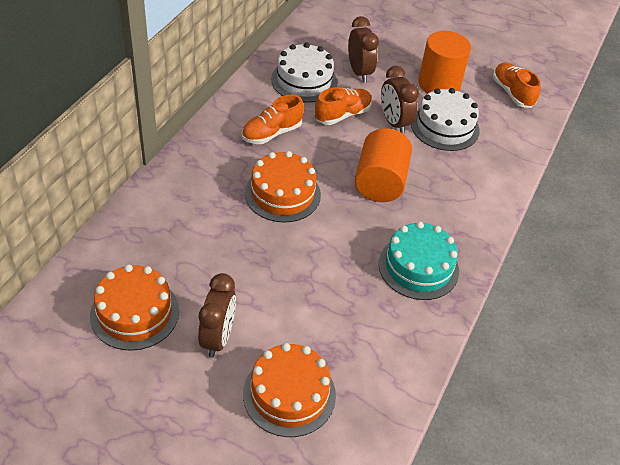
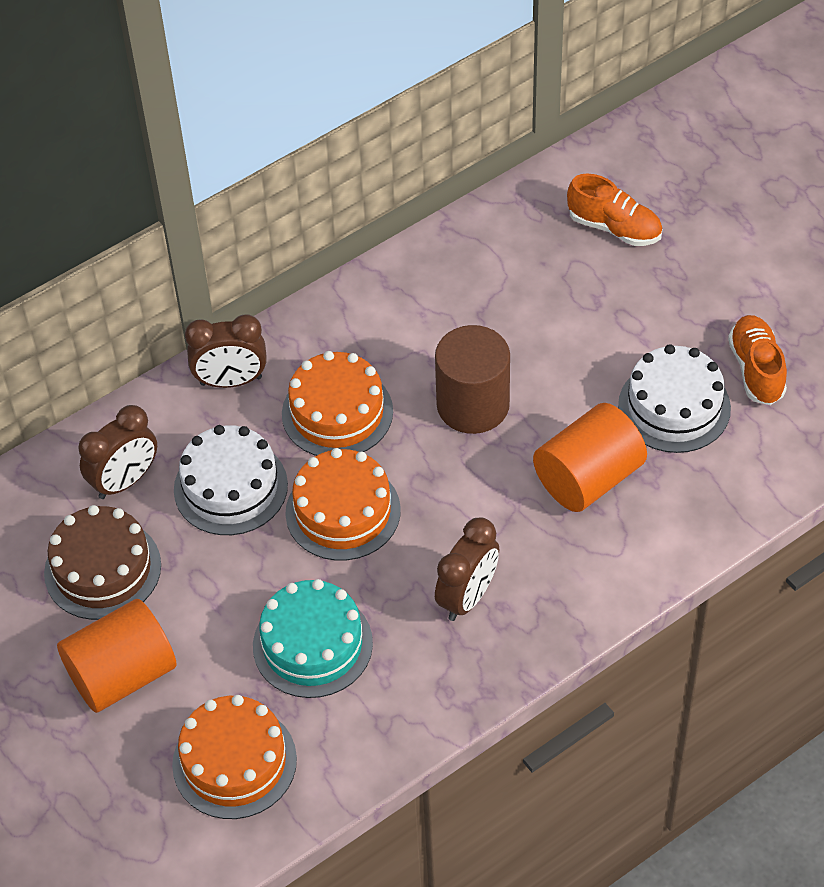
brown cake: 0 -> 1
brown cylinder: 0 -> 1
orange shoe: 3 -> 2

